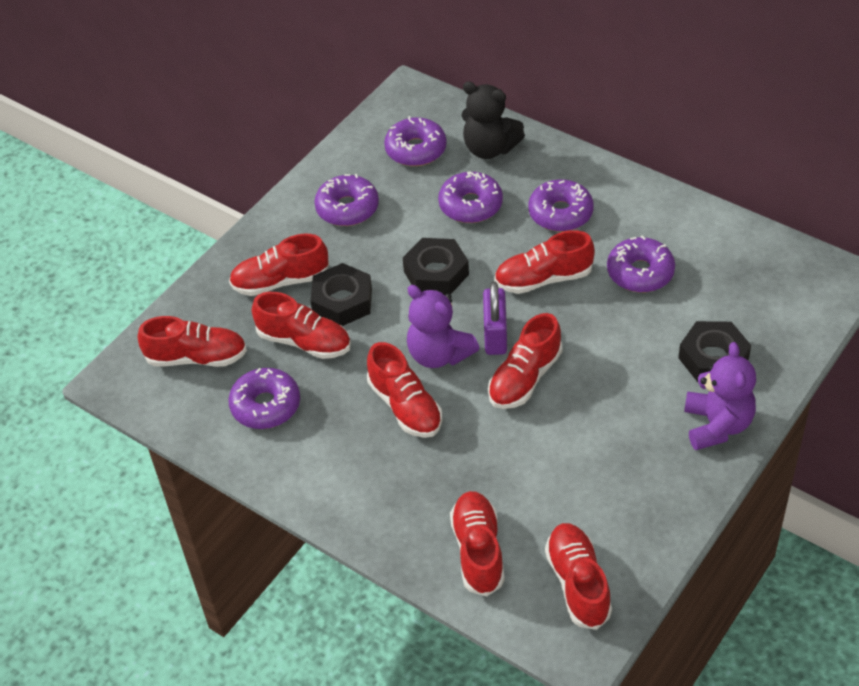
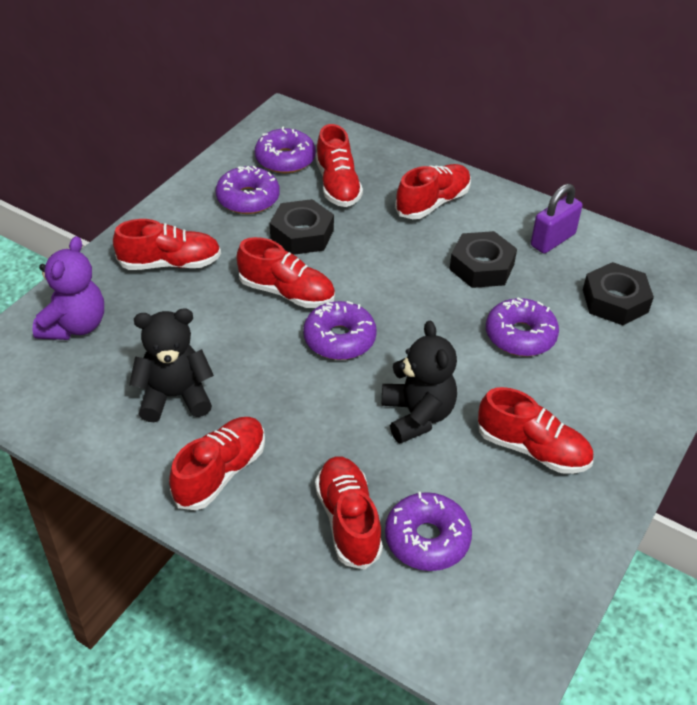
black teddy bear: 1 -> 2
purple donut: 6 -> 5
purple teddy bear: 2 -> 1
red shoe: 8 -> 7

